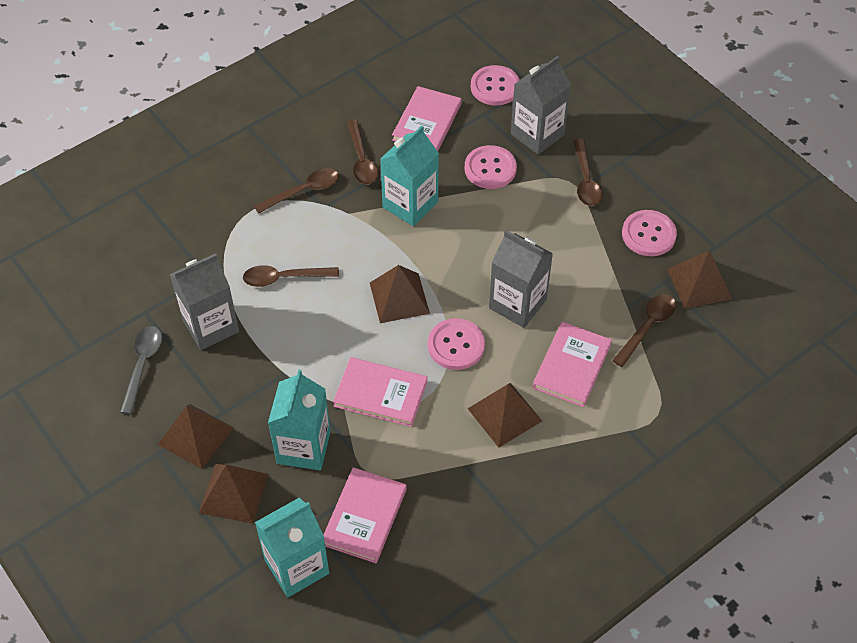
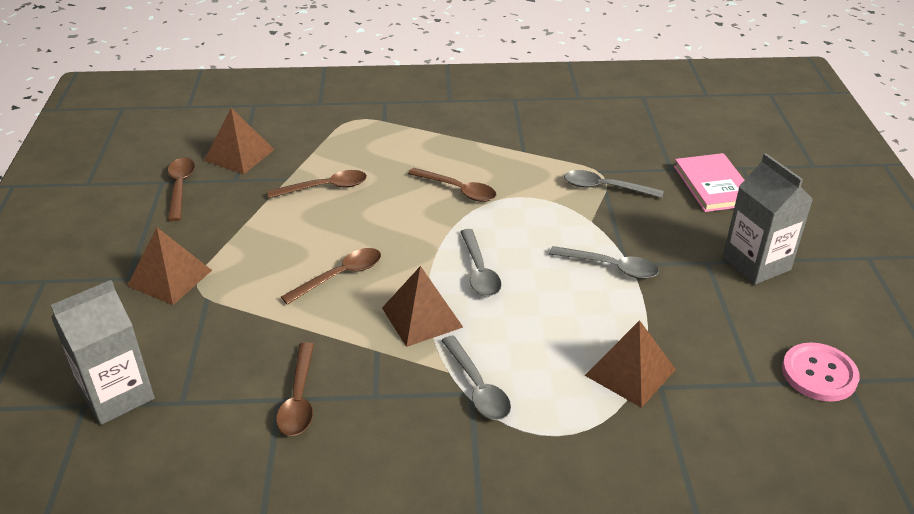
brown pyramid: 5 -> 4
grey carton: 3 -> 2
grey spoon: 1 -> 4
pink book: 4 -> 1
pink button: 4 -> 1
turquoise carton: 3 -> 0

